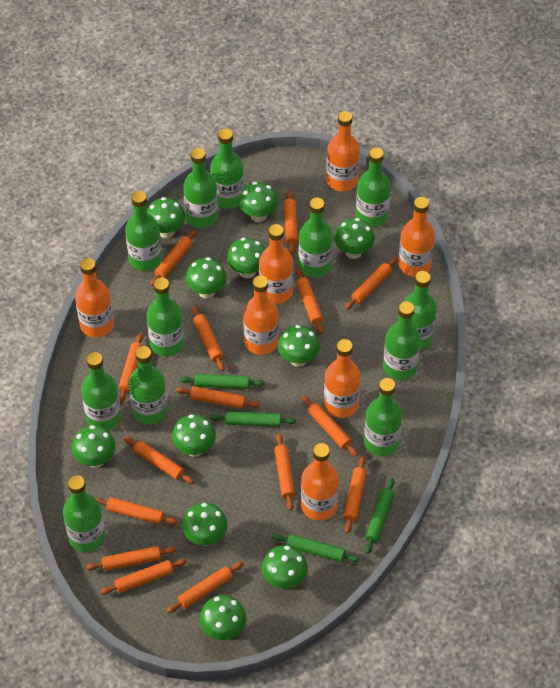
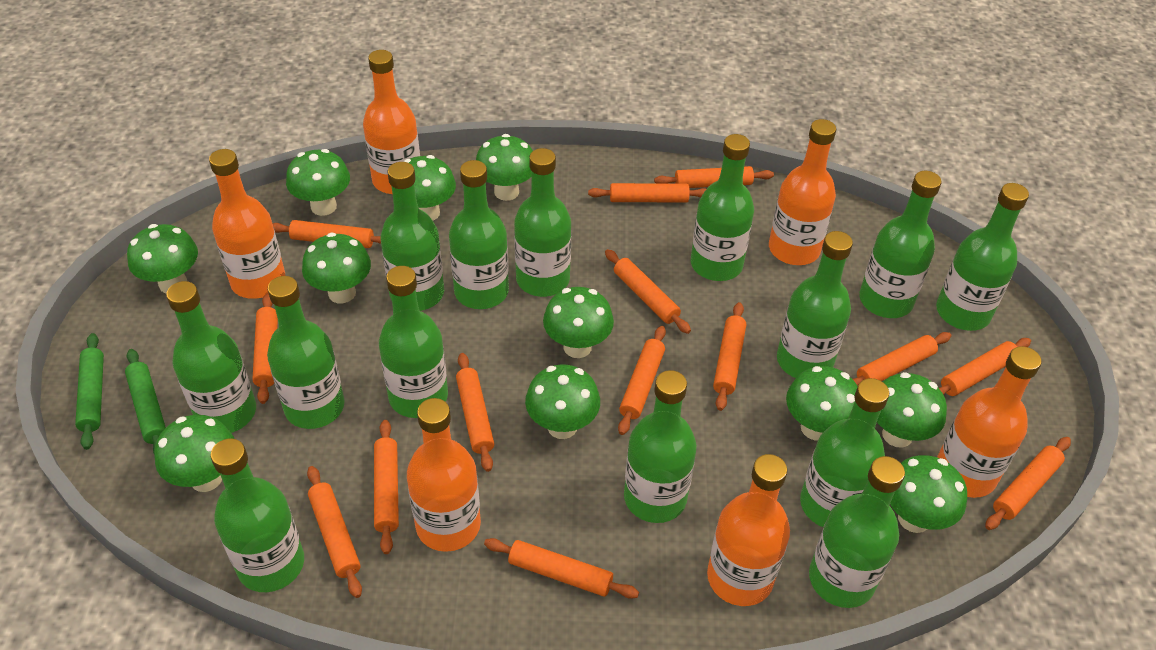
green bottle: 12 -> 14
green rolling pin: 4 -> 2
orange bottle: 7 -> 6
orange rolling pin: 15 -> 14

